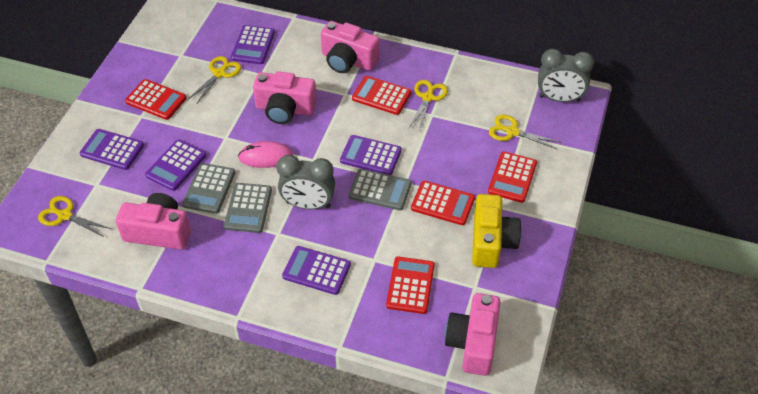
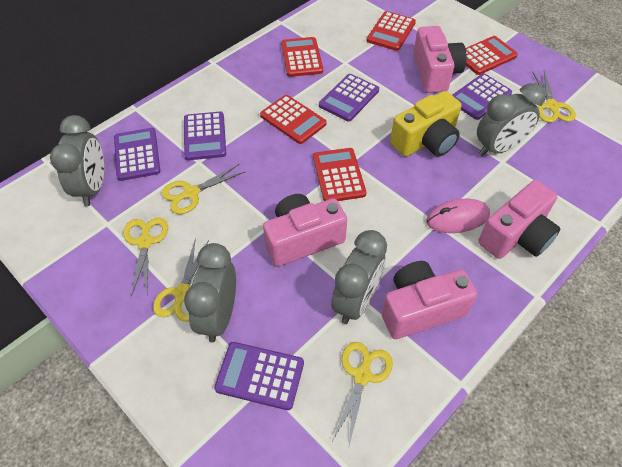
grey calculator: 3 -> 0
grey clock: 2 -> 4
yellow scissors: 4 -> 5

